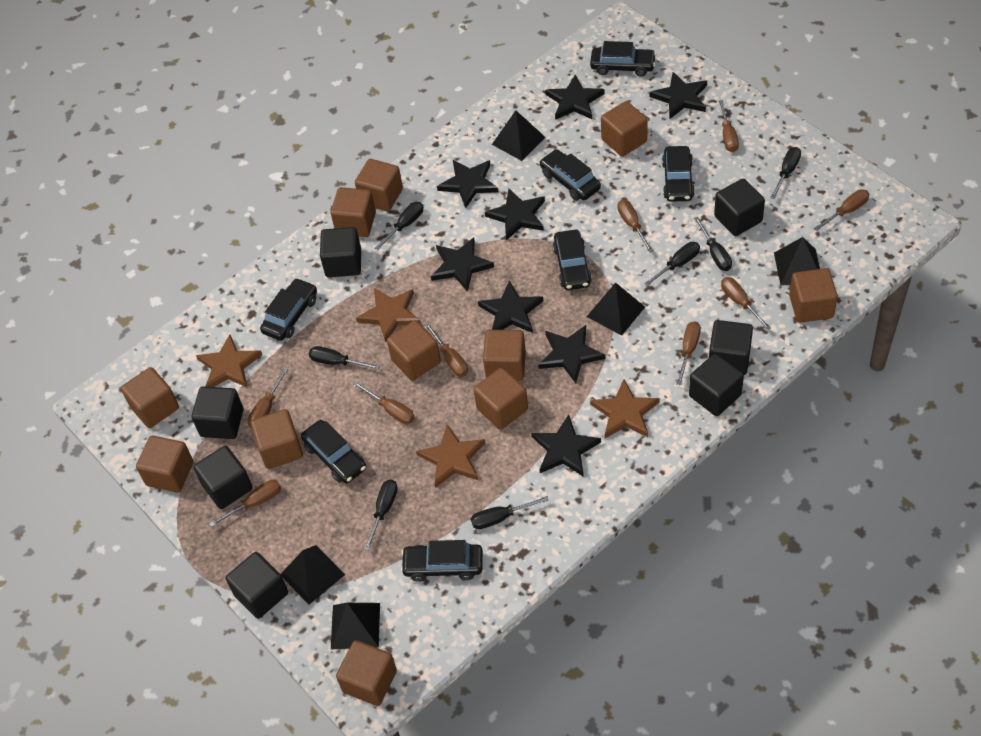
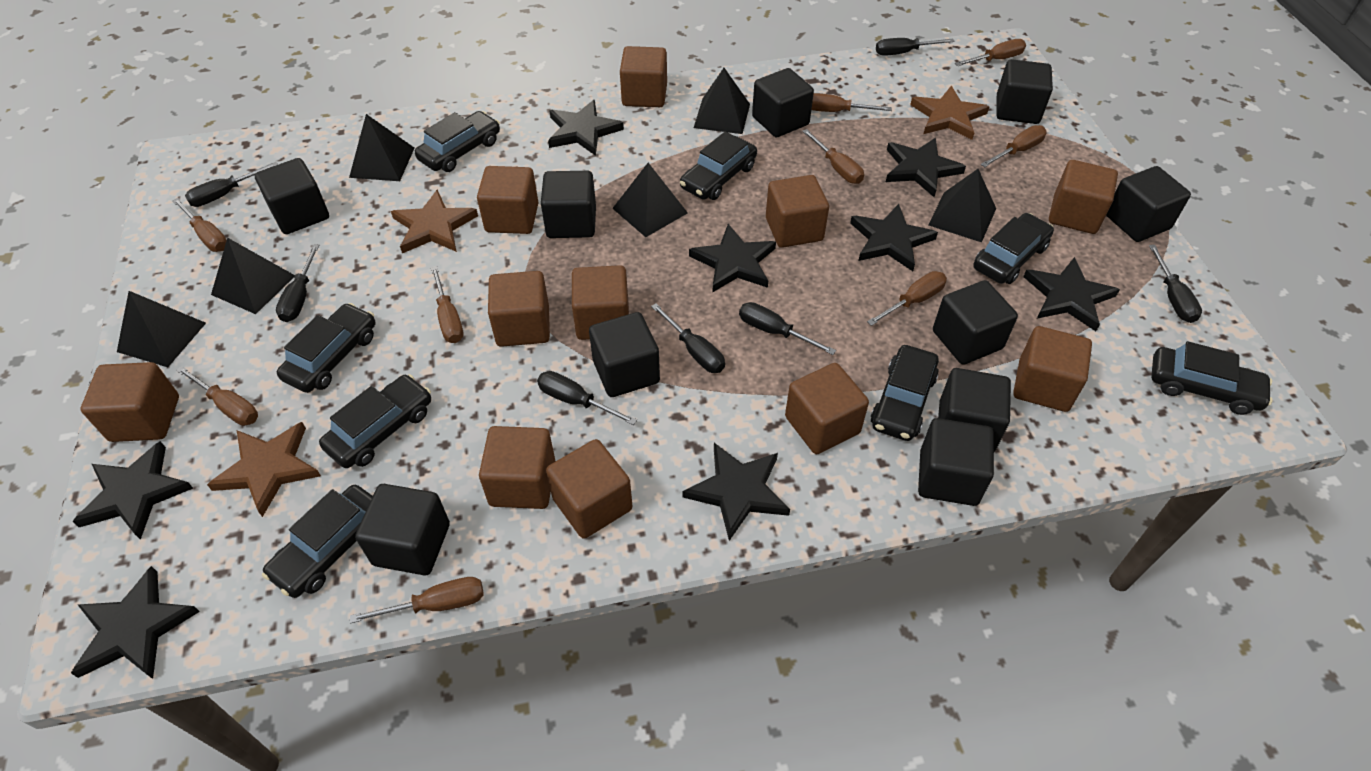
black car: 7 -> 8
black cube: 7 -> 10
black pyramid: 5 -> 6
brown star: 4 -> 3

